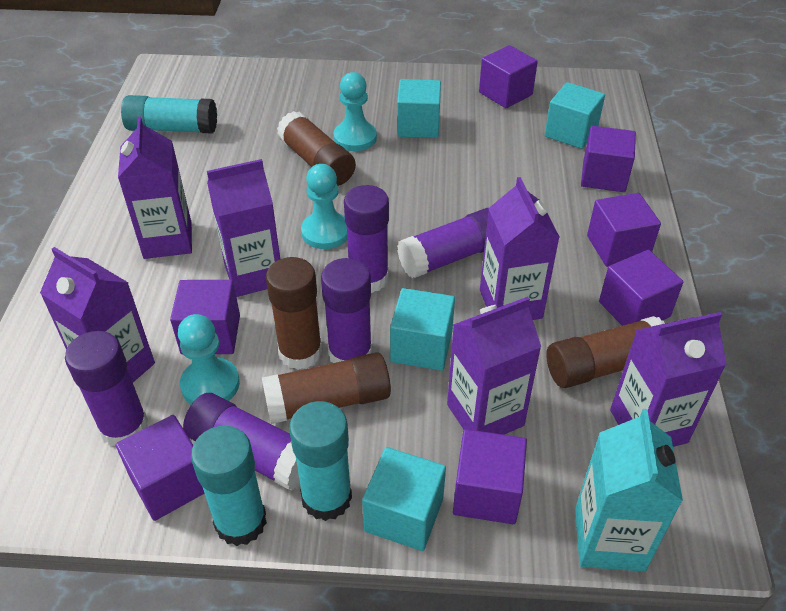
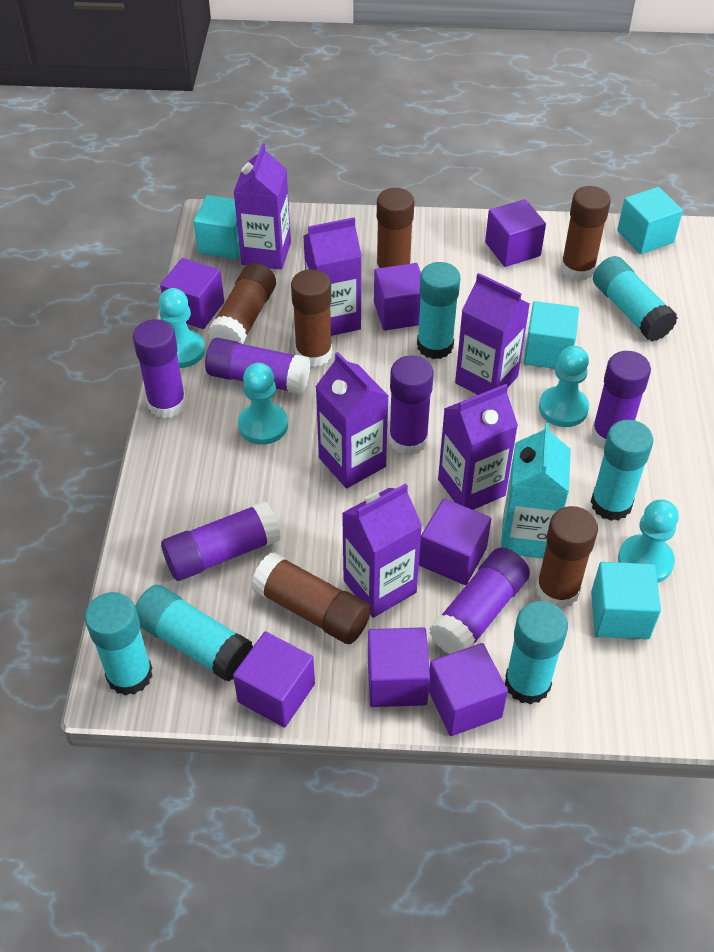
brown glue stick: 4 -> 6
purple glue stick: 5 -> 6
turquoise glue stick: 3 -> 6
turquoise pawn: 3 -> 4

